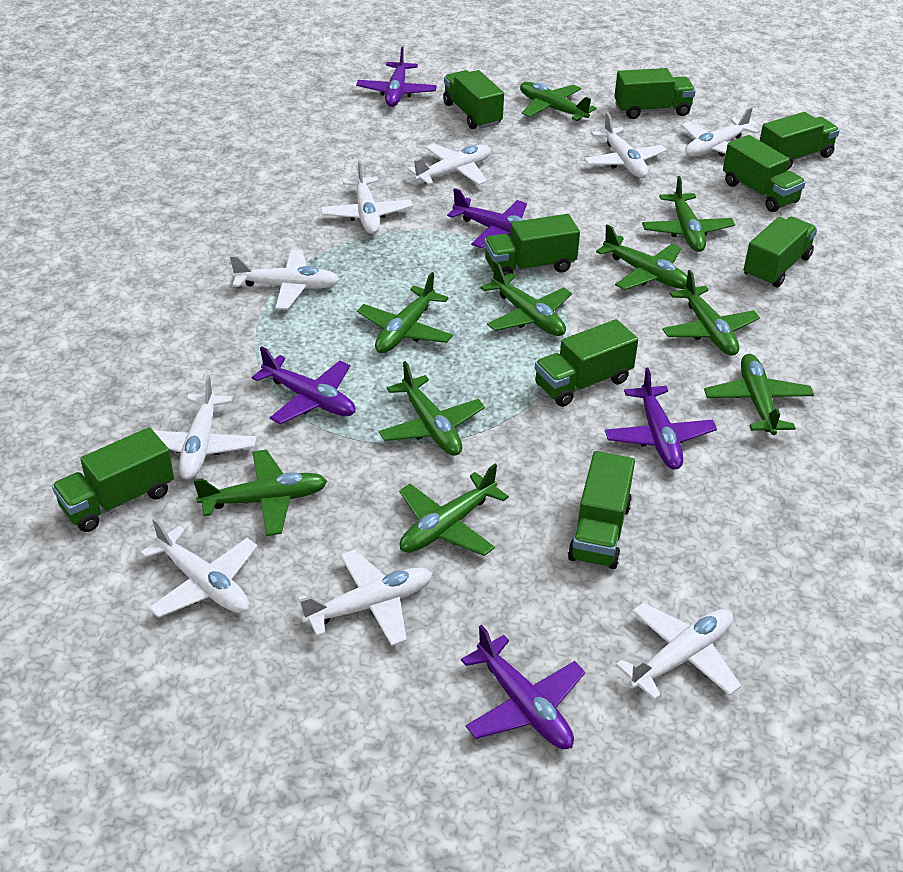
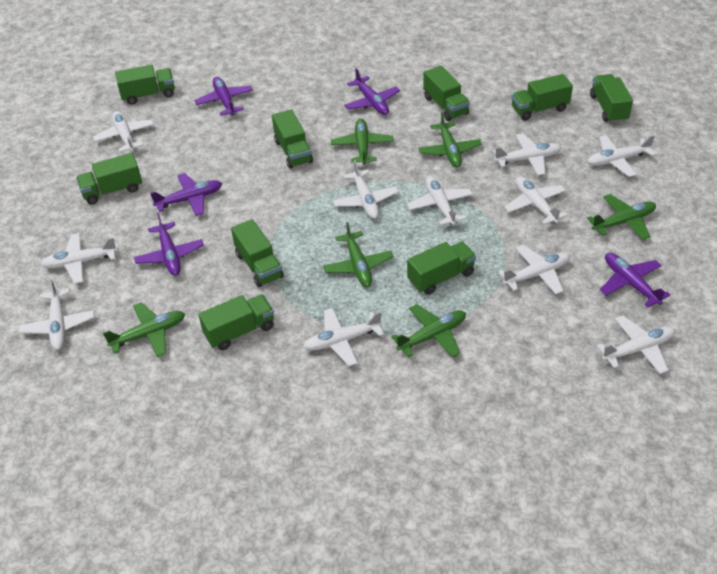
green plane: 10 -> 6
white plane: 9 -> 11

